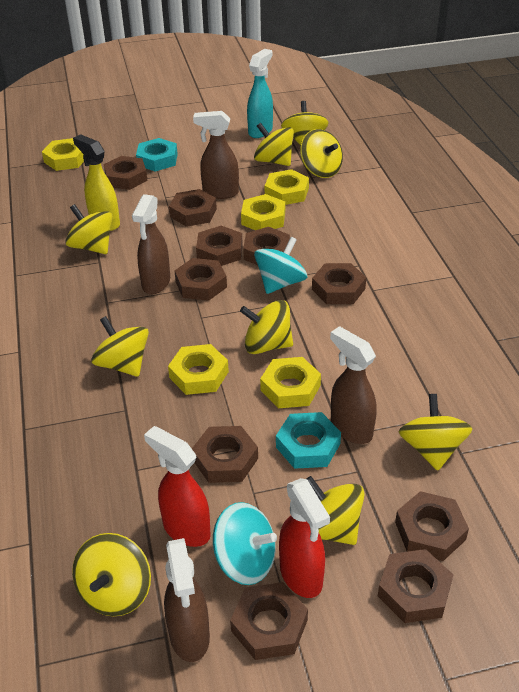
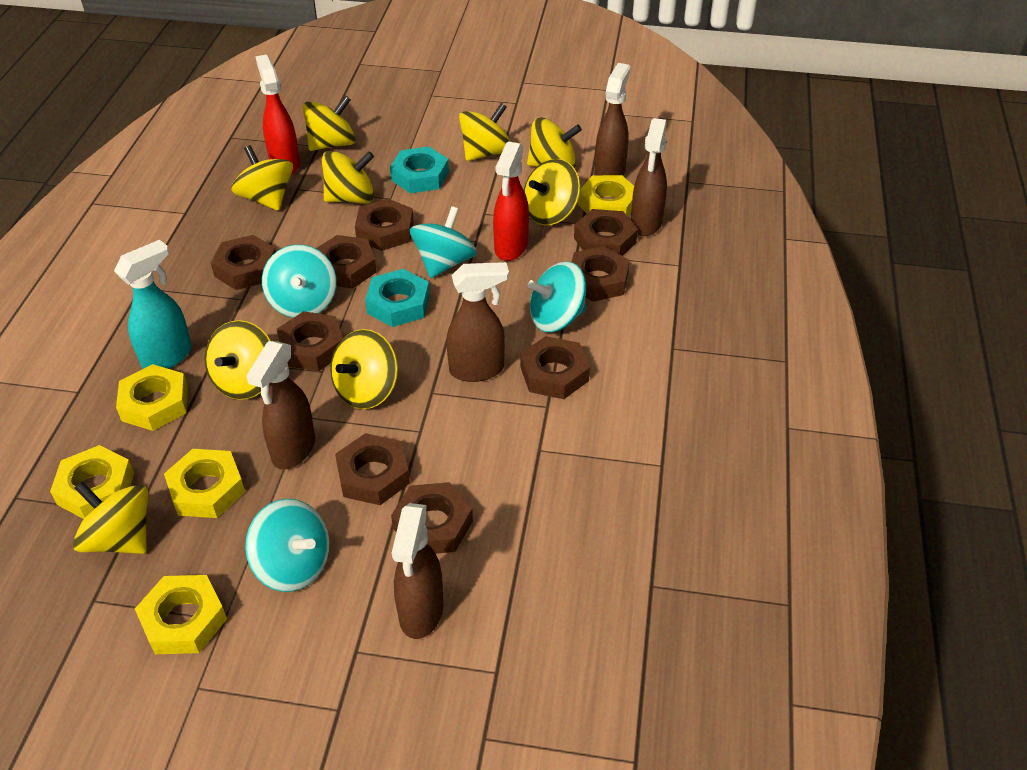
brown nut: 10 -> 9
brown spray bottle: 4 -> 5
turquoise spinning top: 2 -> 4
yellow spray bottle: 1 -> 0

